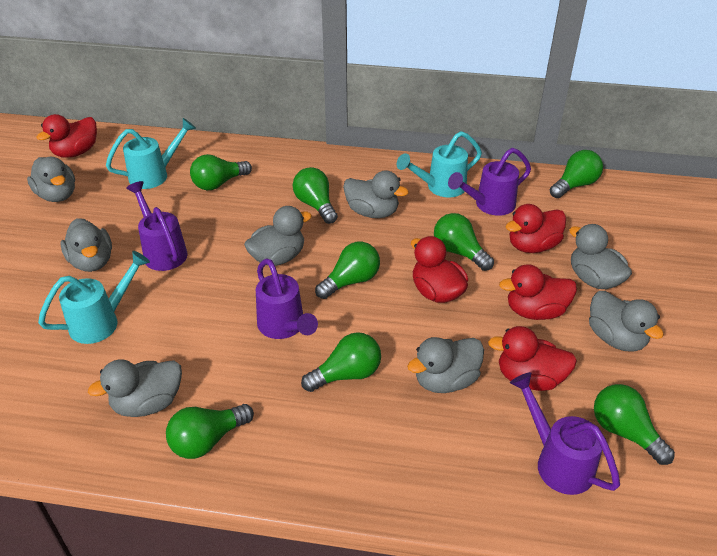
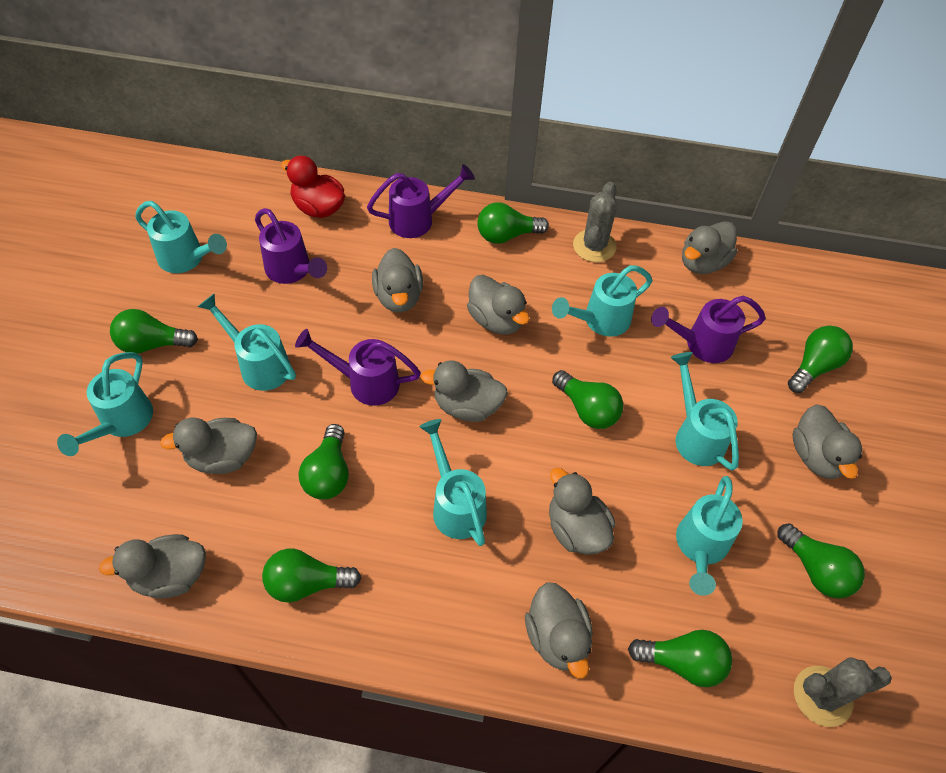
grey cactus: 0 -> 2
grey duck: 8 -> 9
red duck: 5 -> 1
turquoise watering can: 3 -> 7

